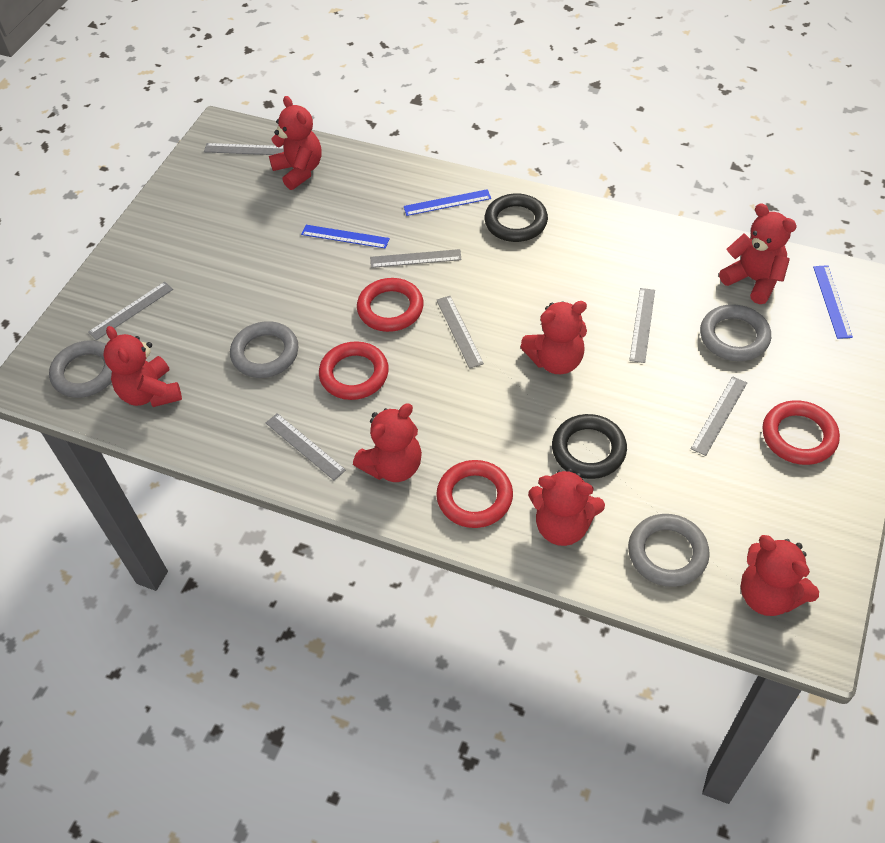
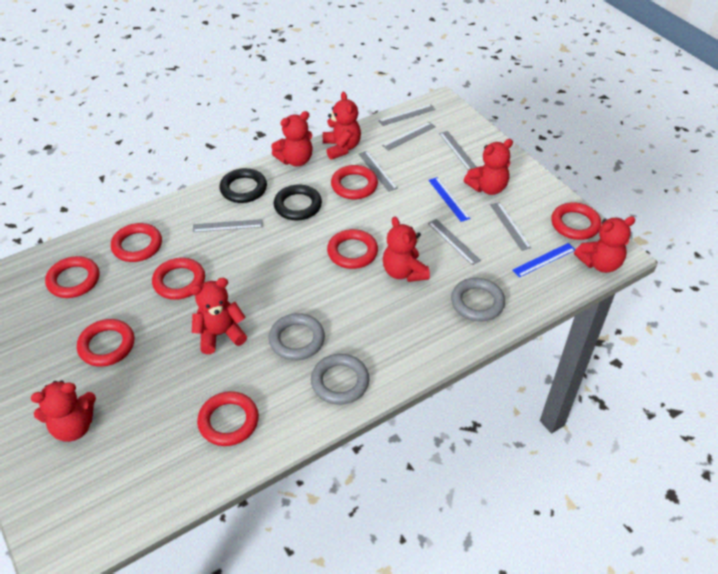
blue ruler: 3 -> 2
grey ring: 4 -> 3
red ring: 4 -> 8

